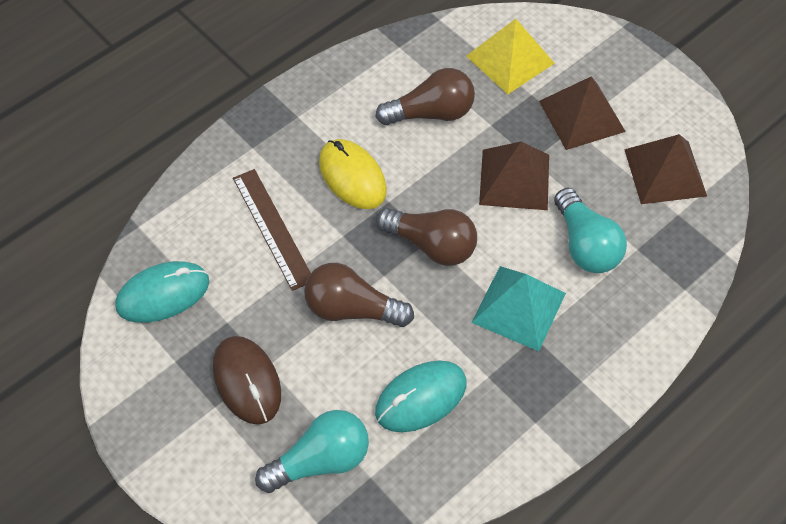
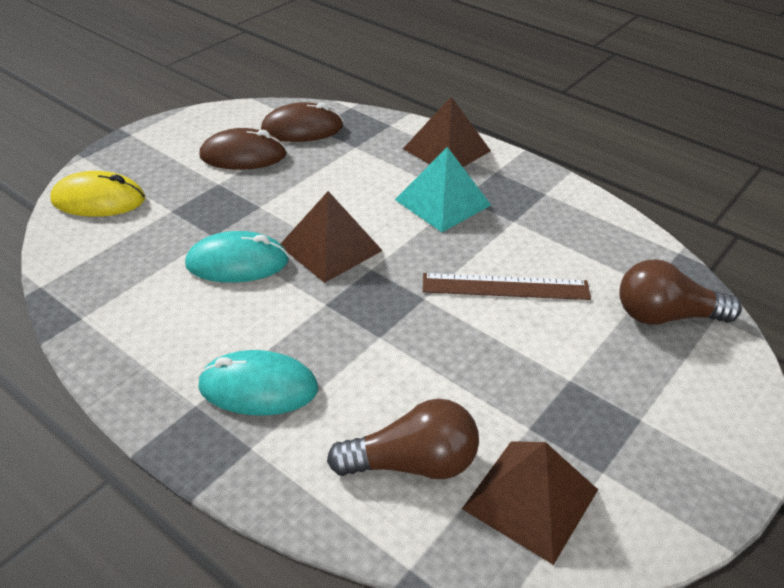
brown light bulb: 3 -> 2
brown mouse: 1 -> 2
turquoise light bulb: 2 -> 0
yellow pyramid: 1 -> 0

